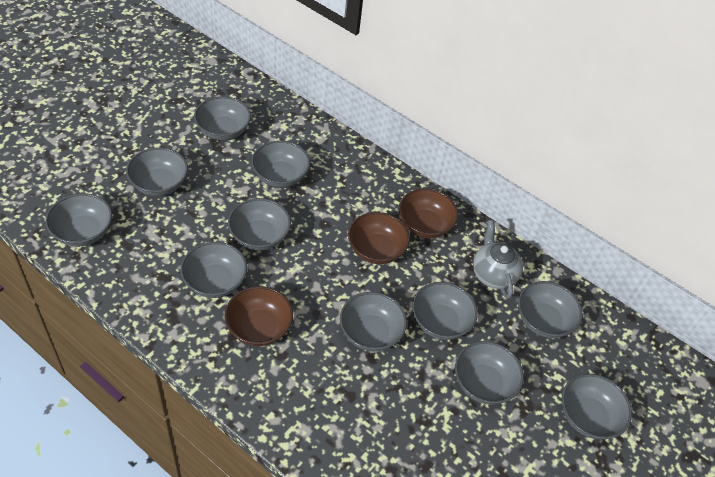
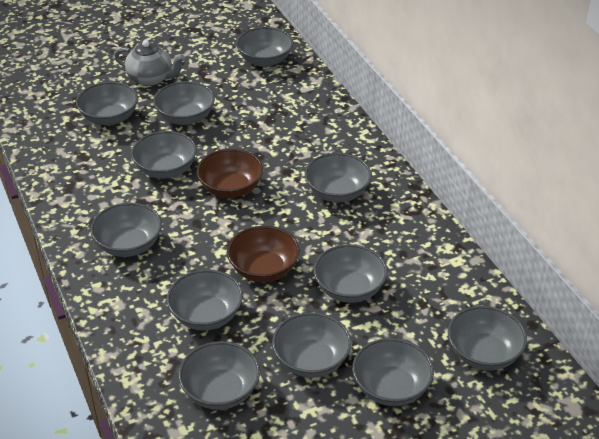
brown bowl: 3 -> 2
grey bowl: 11 -> 12

